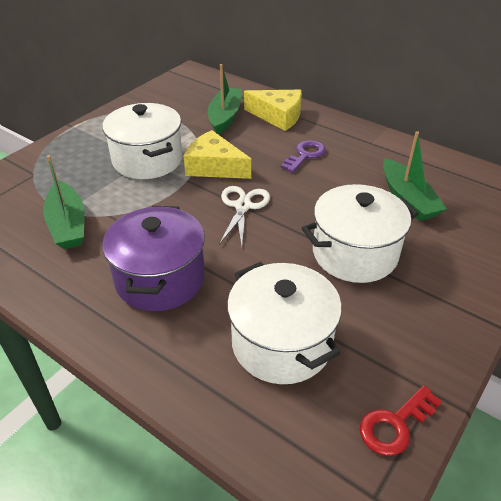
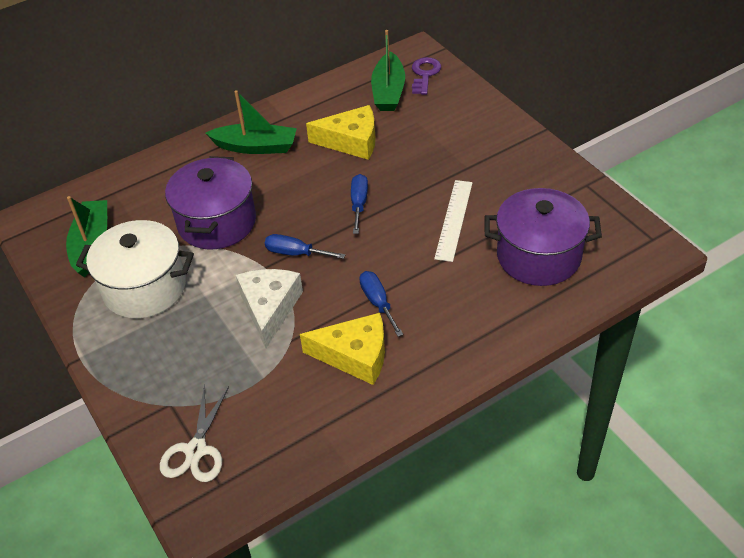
blue screwdriver: 0 -> 3
purple pot: 1 -> 2
red key: 1 -> 0
white cheese: 0 -> 1
white pot: 3 -> 1
white ruler: 0 -> 1

